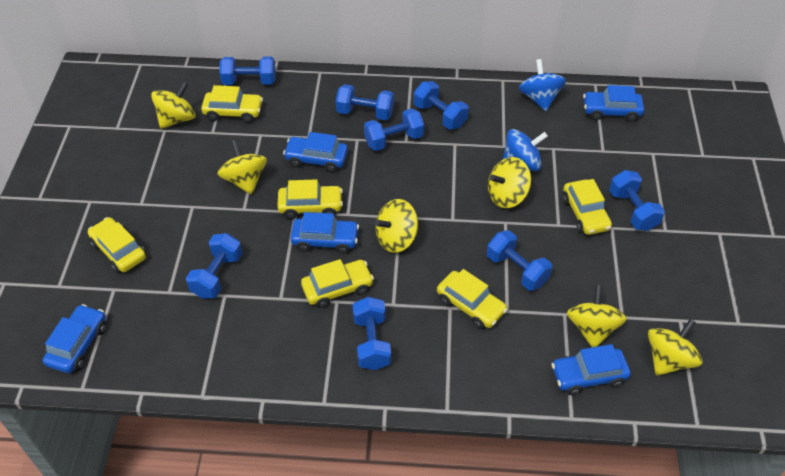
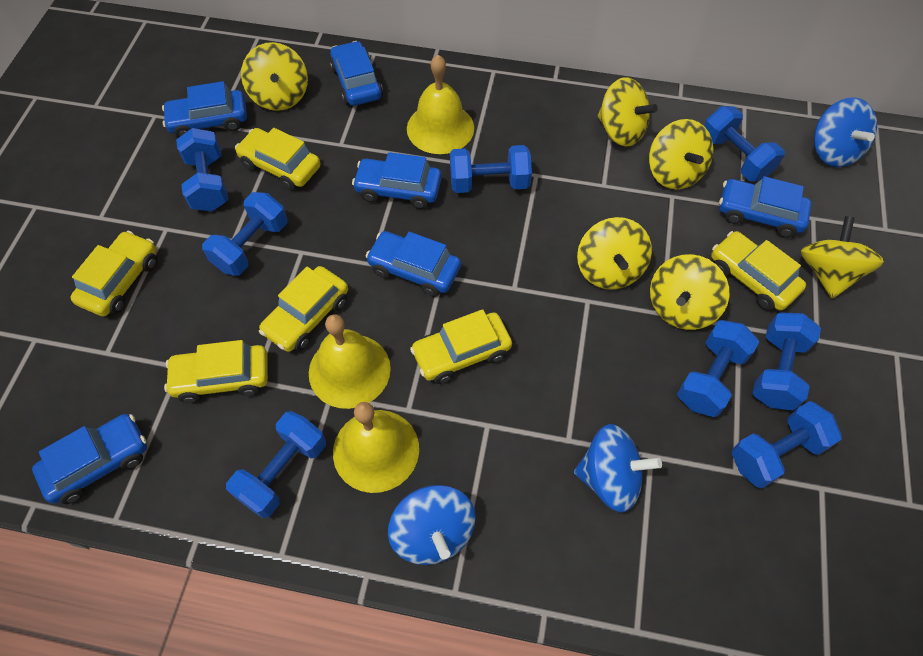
blue car: 5 -> 6
blue spinning top: 2 -> 3
yellow bell: 0 -> 3

